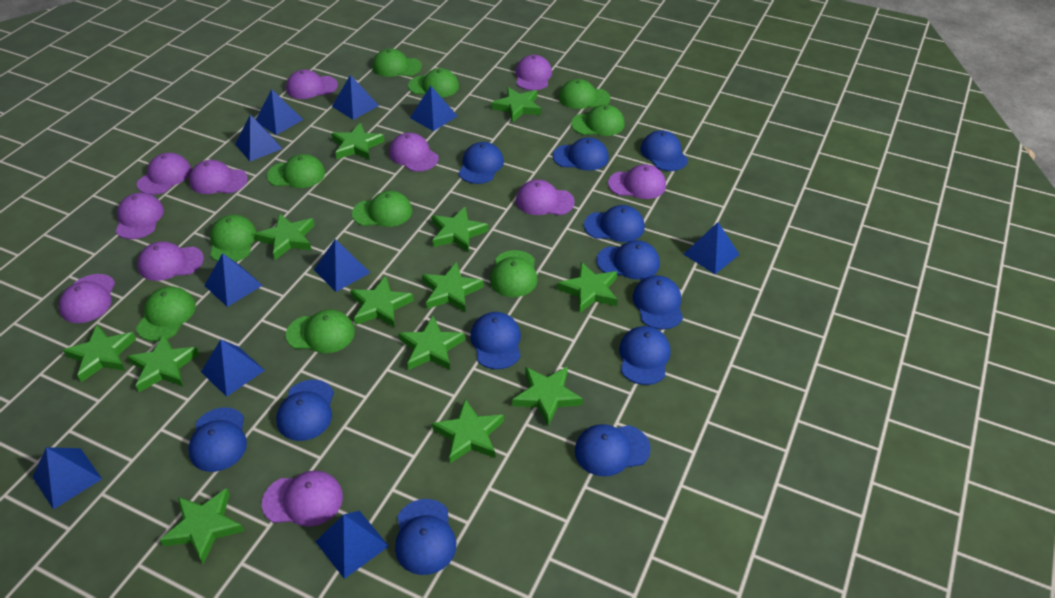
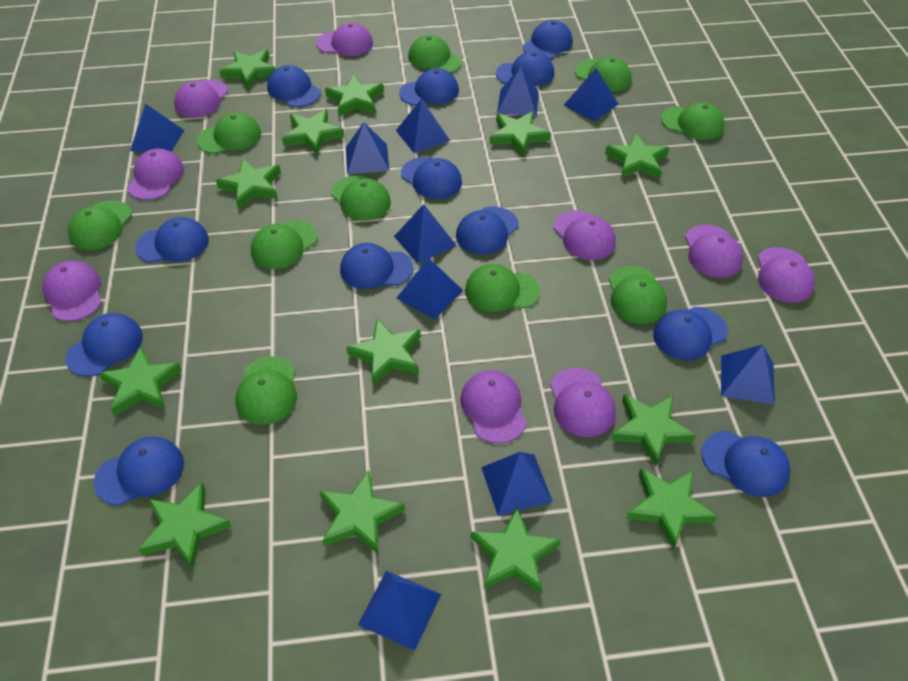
purple cap: 11 -> 9

